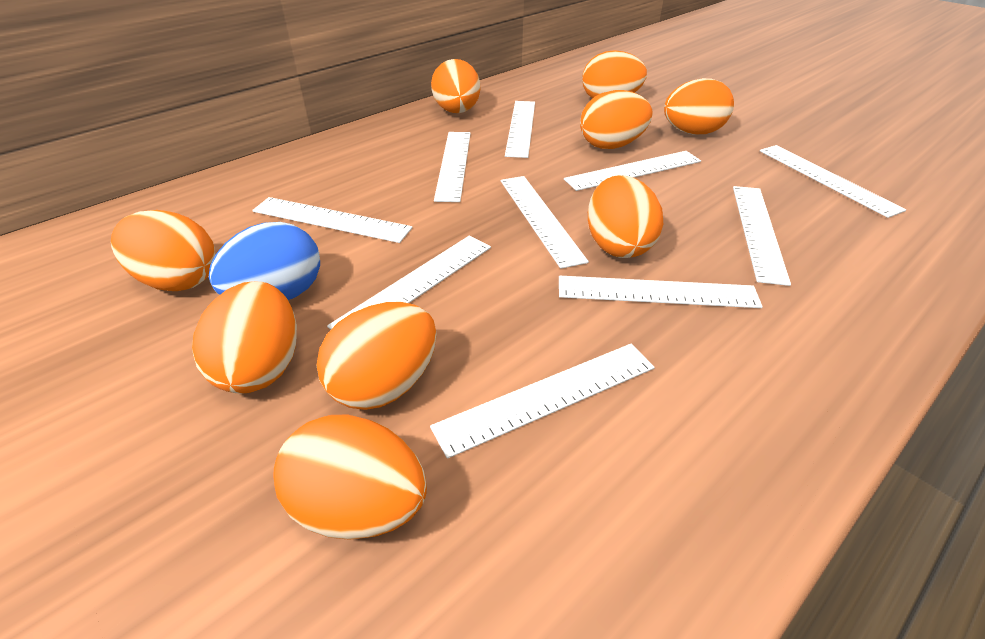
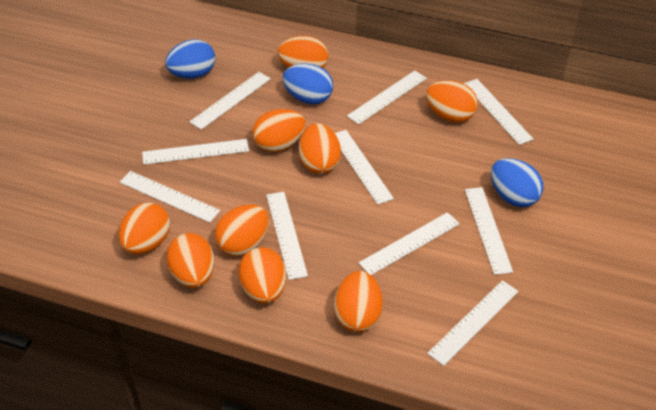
blue egg: 1 -> 3

